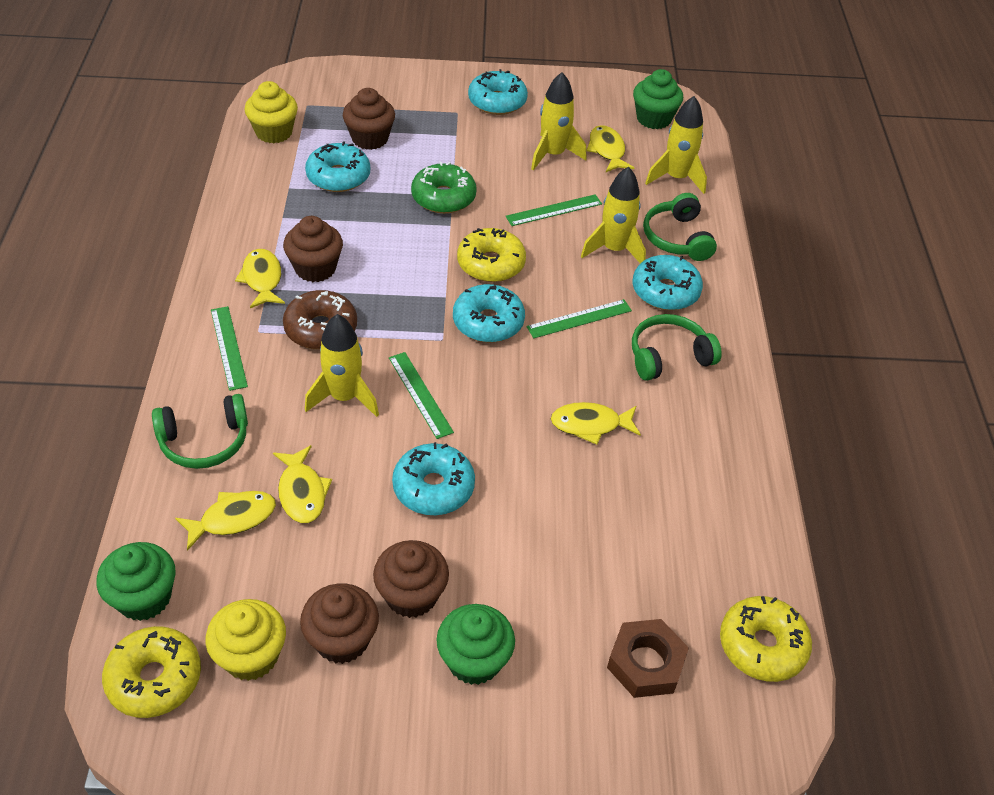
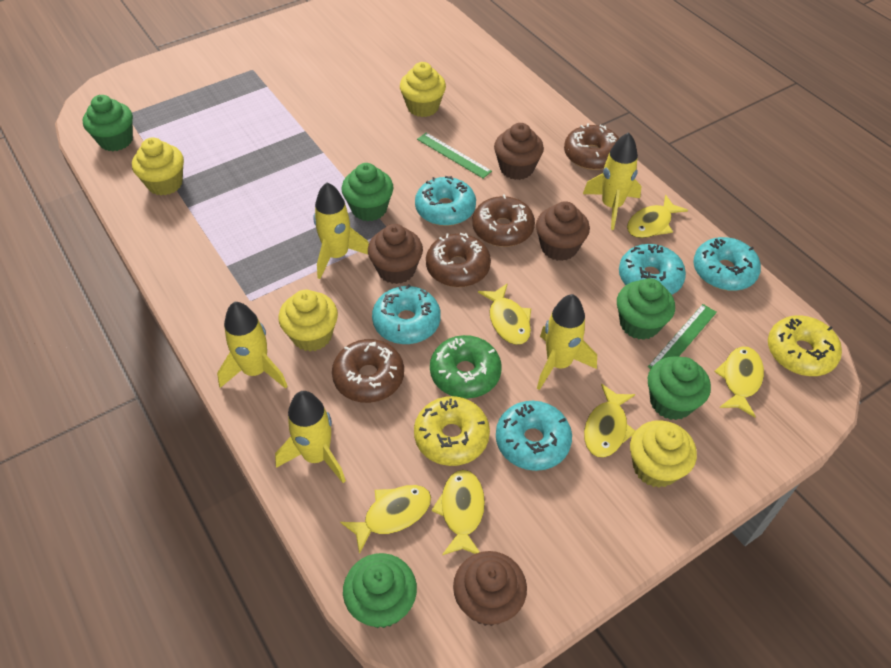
brown donut: 1 -> 4
brown nut: 1 -> 0
green cupcake: 3 -> 5
green headphones: 3 -> 0
green ruler: 4 -> 2
yellow cupcake: 2 -> 4
yellow donut: 3 -> 2
yellow fish: 5 -> 6
yellow rocket: 4 -> 5

